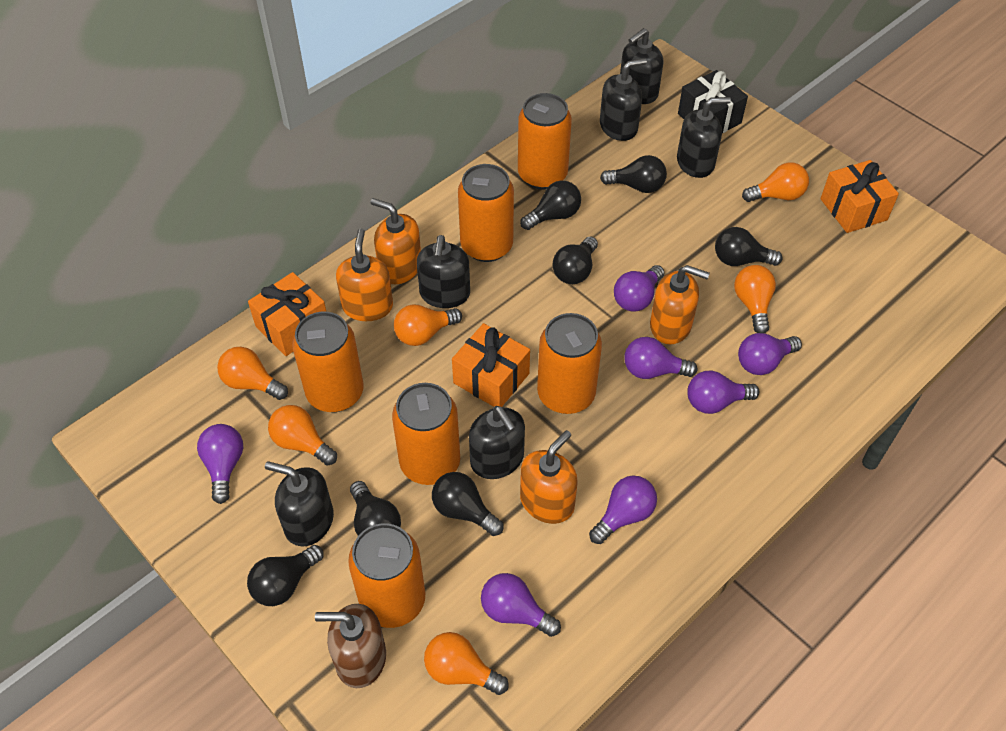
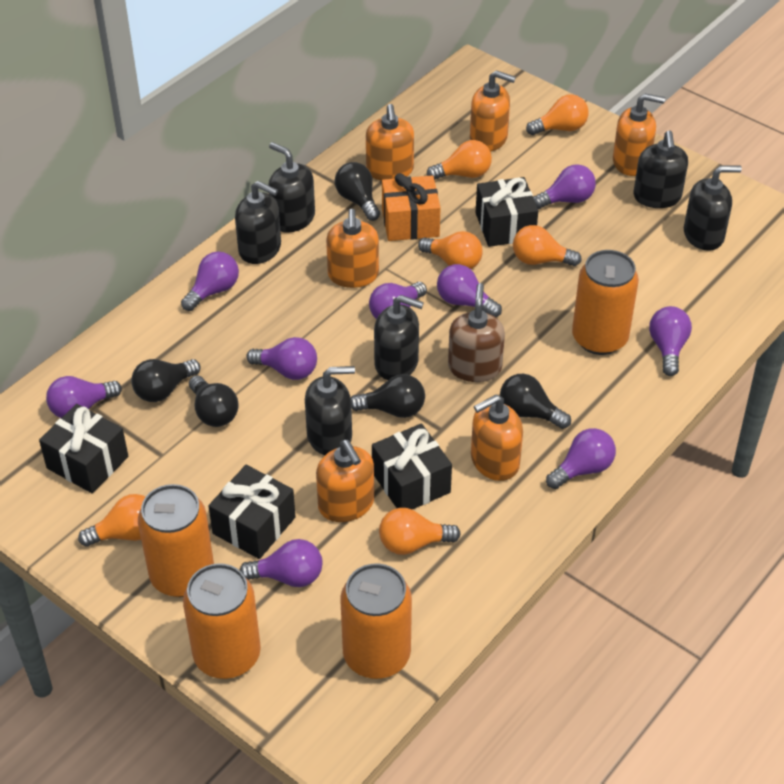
black gift: 1 -> 4
black light bulb: 7 -> 5
orange can: 6 -> 4
orange gift: 3 -> 1
orange soap dispenser: 4 -> 6
purple light bulb: 7 -> 9

